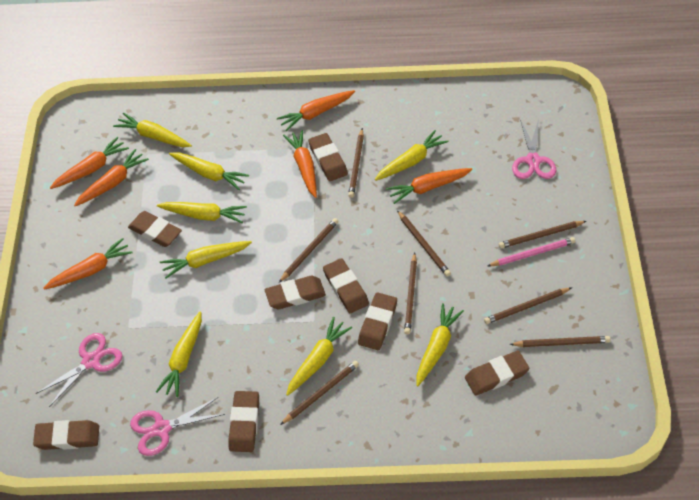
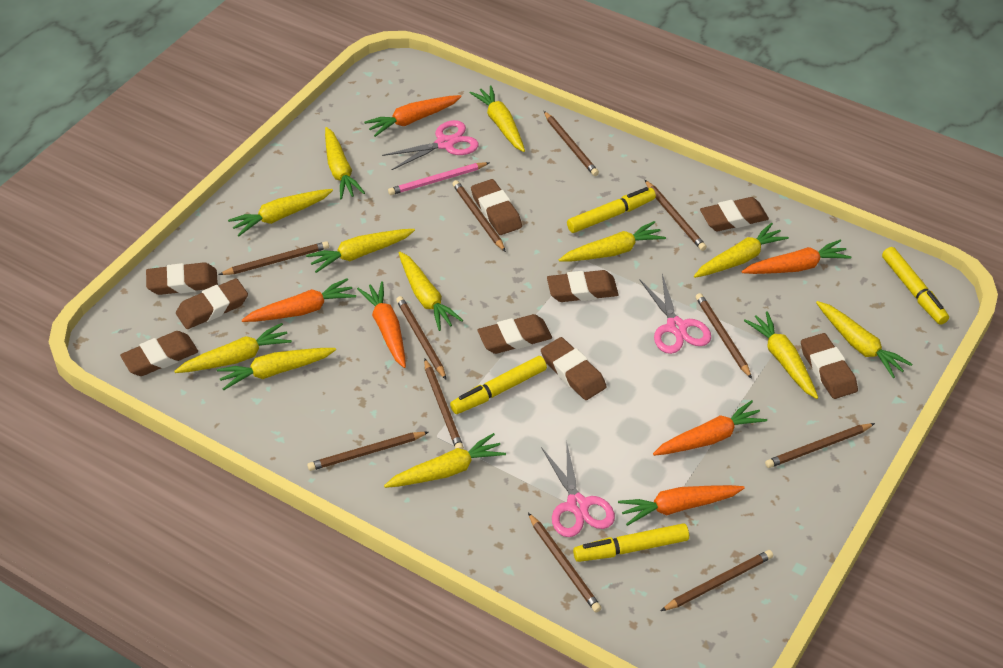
brown eraser: 8 -> 9
brown pencil: 8 -> 11
yellow carrot: 8 -> 12
yellow marker: 0 -> 4

